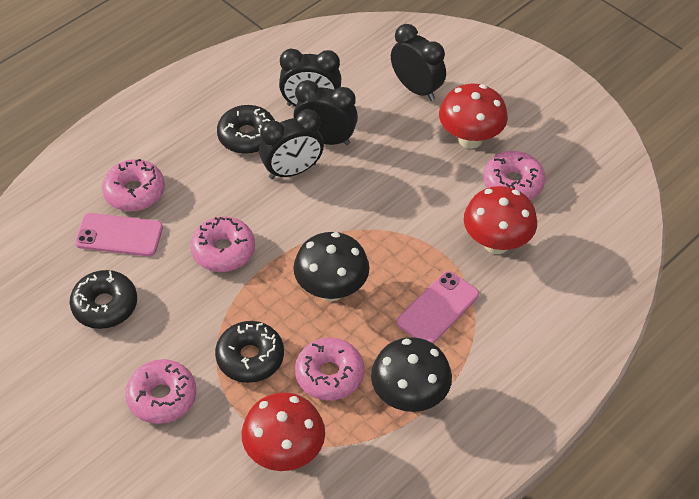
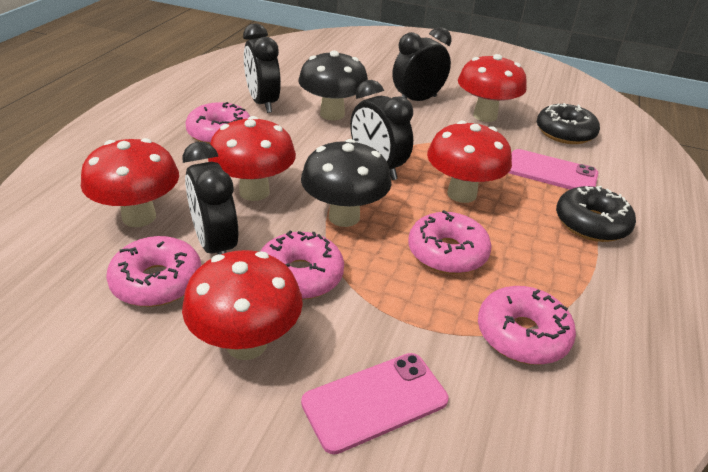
black donut: 3 -> 2
red mushroom: 3 -> 5

